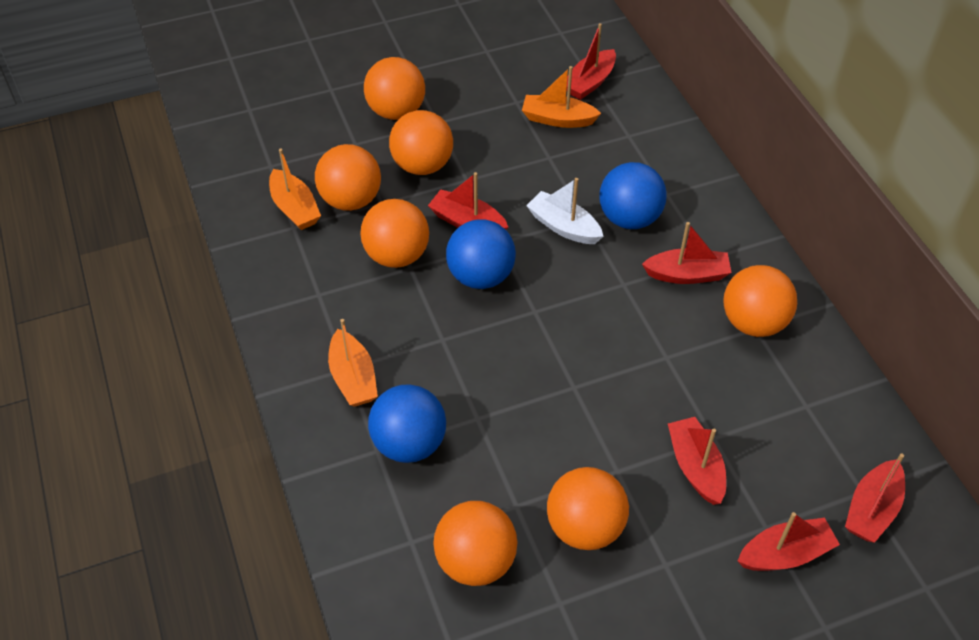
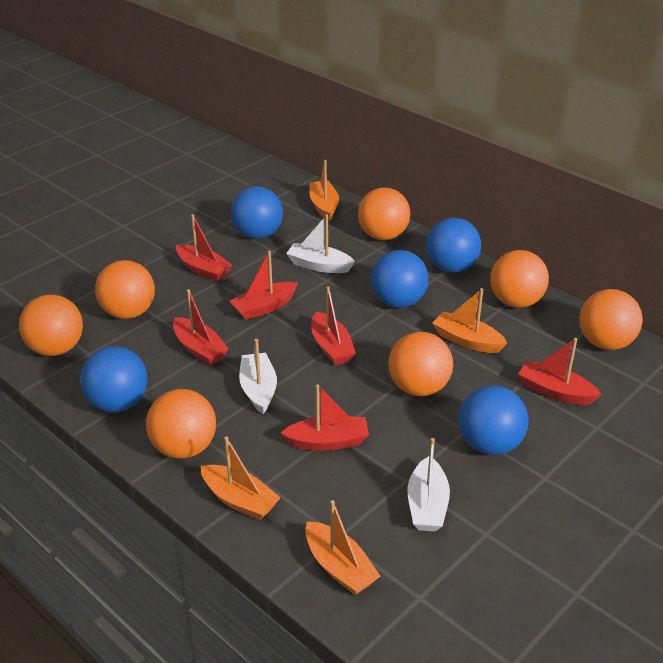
blue ball: 3 -> 5
orange boat: 3 -> 4
white boat: 1 -> 3

